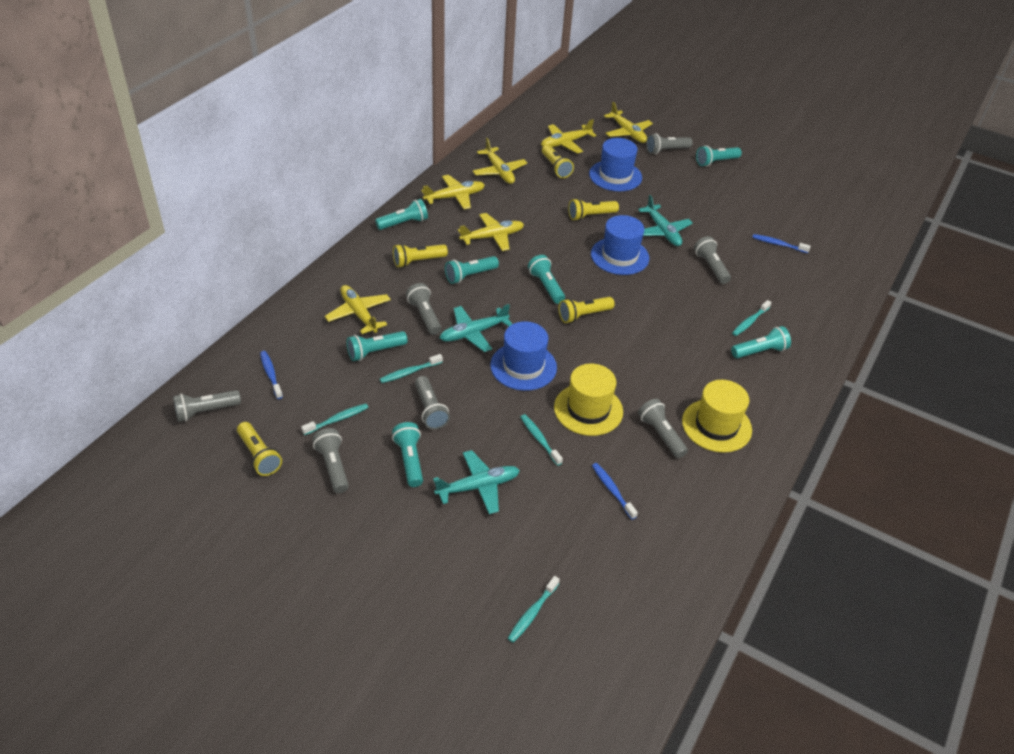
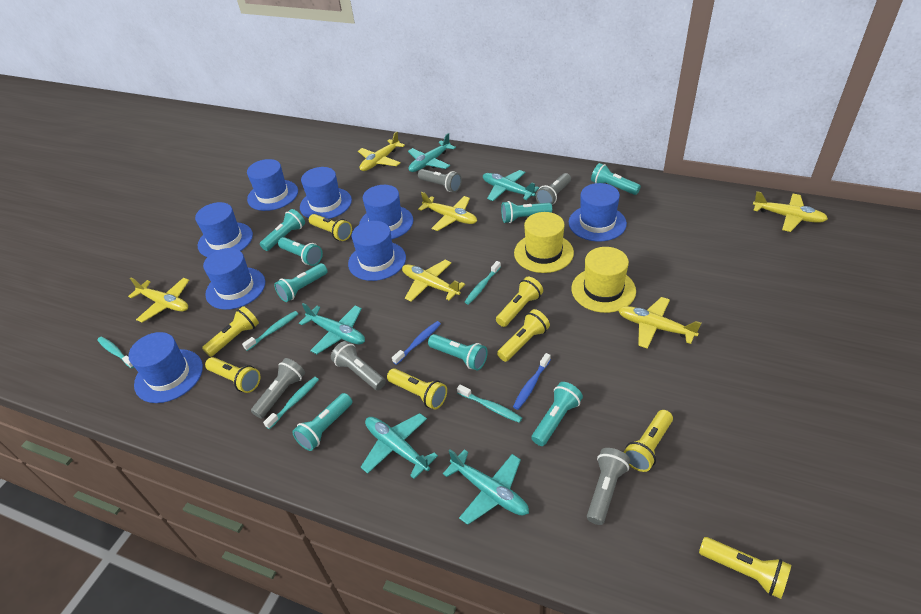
blue hat: 3 -> 8
blue toothbrush: 3 -> 2
grey flashlight: 7 -> 5
turquoise flashlight: 7 -> 8
turquoise plane: 3 -> 5
yellow flashlight: 5 -> 8

